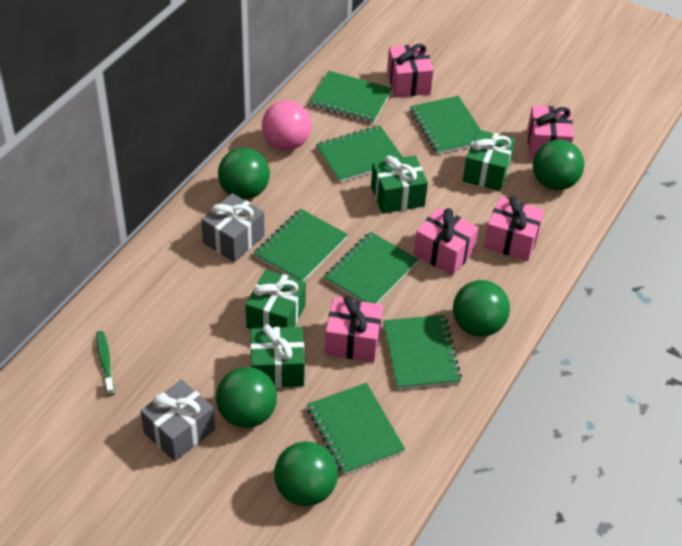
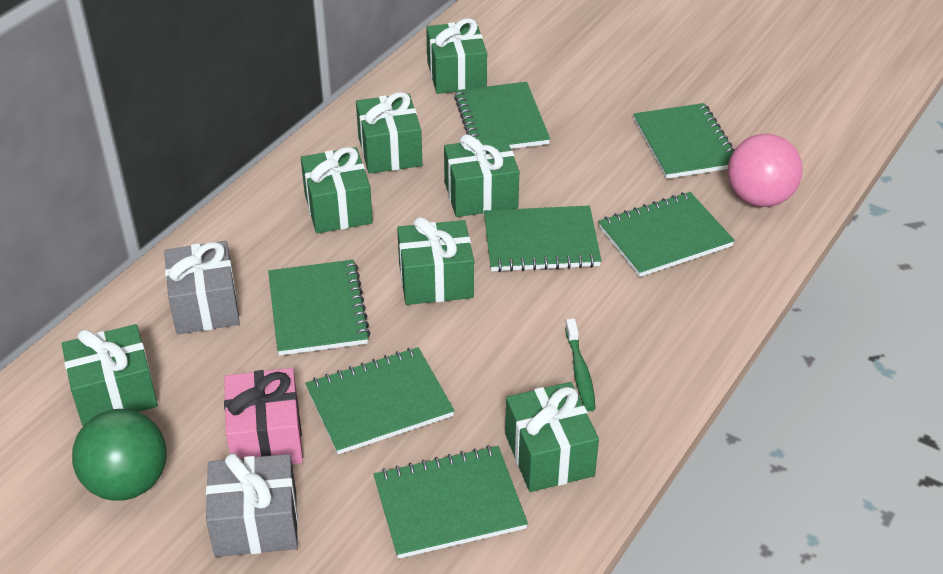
green ball: 5 -> 1
green gift: 4 -> 7
pink gift: 5 -> 1

